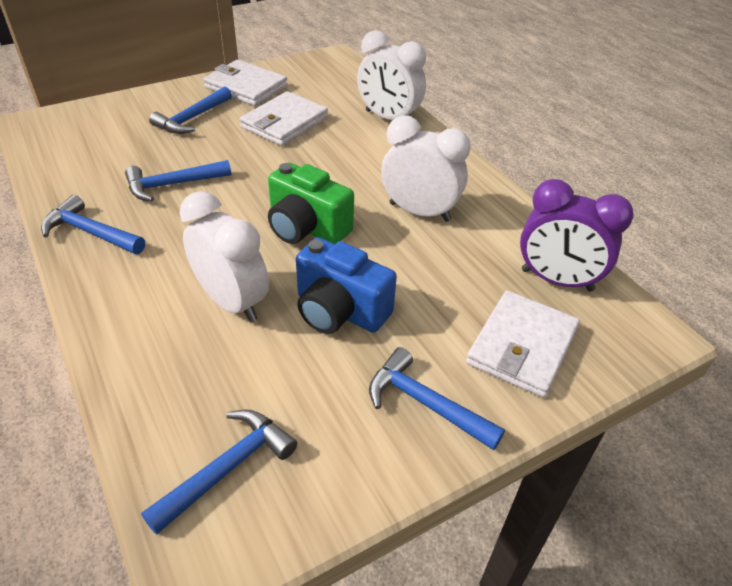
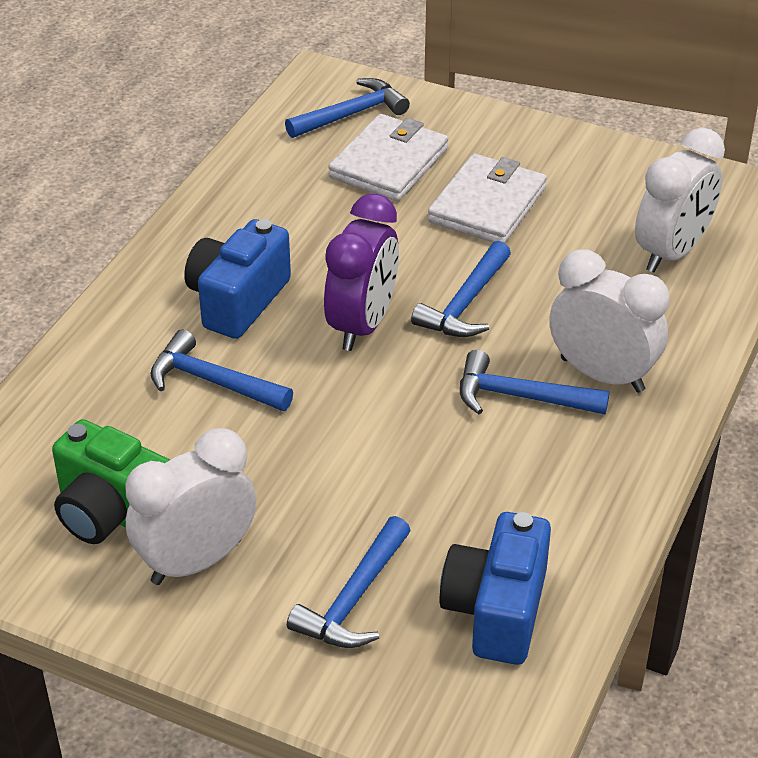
blue camera: 1 -> 2
white wallet: 3 -> 2

